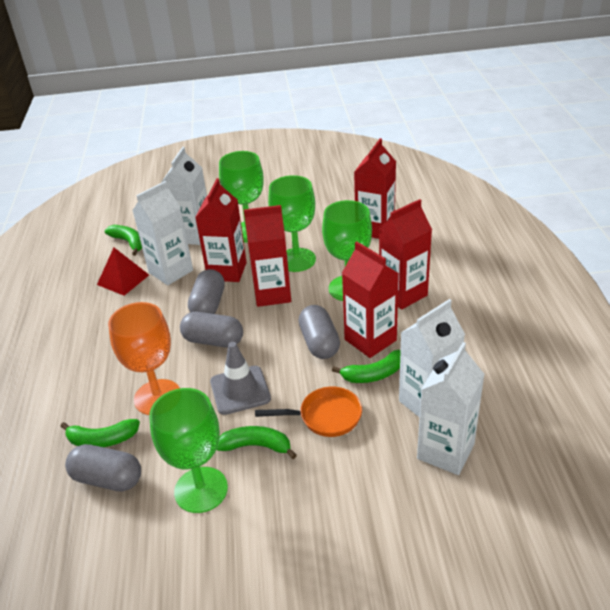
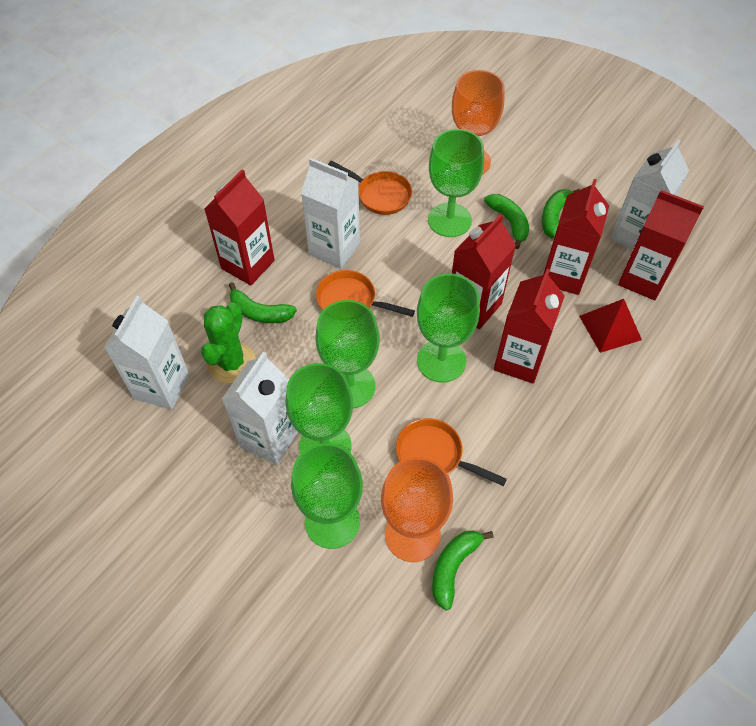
green cactus: 0 -> 1
green goblet: 4 -> 5
grey capsule: 4 -> 0
grey traffic cone: 1 -> 0
orange goblet: 1 -> 2
orange pan: 1 -> 3

